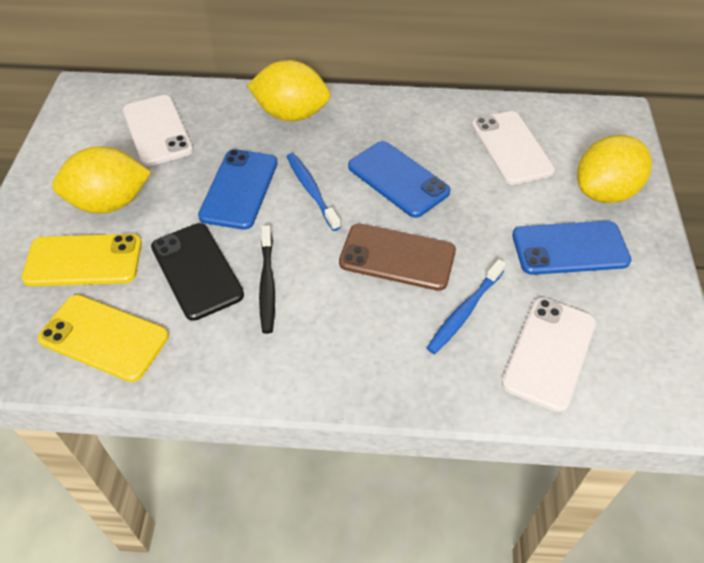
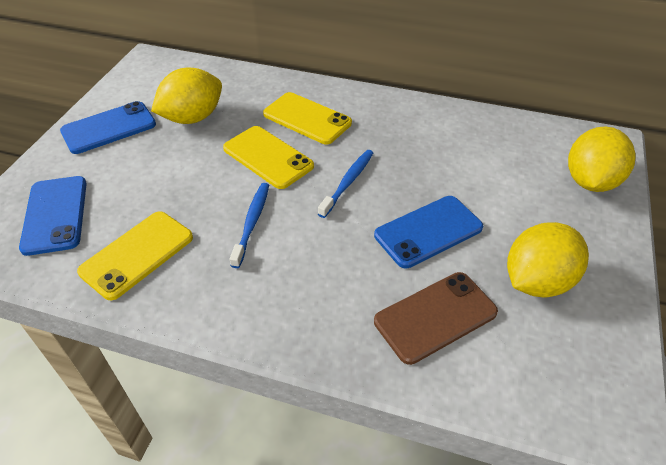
black phone: 1 -> 0
black toothbrush: 1 -> 0
white phone: 3 -> 0
yellow phone: 2 -> 3

